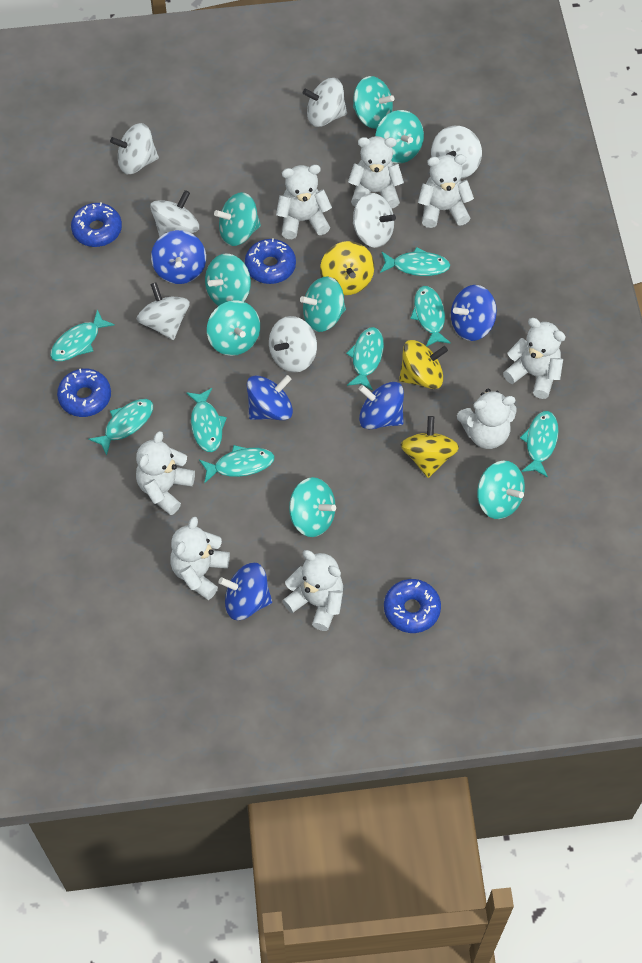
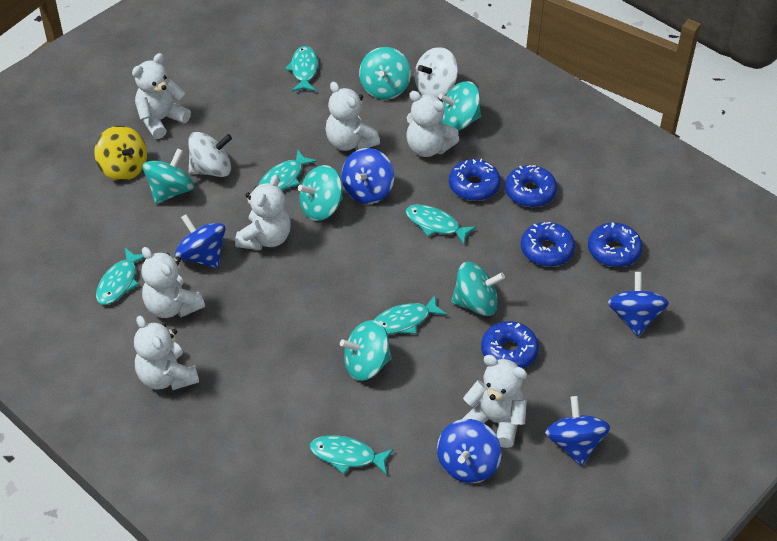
blue donut: 4 -> 5
turquoise fish: 8 -> 6
turquoise spinning top: 8 -> 6
white spinning top: 7 -> 2
white teddy bear: 8 -> 7
yellow spinning top: 3 -> 1

